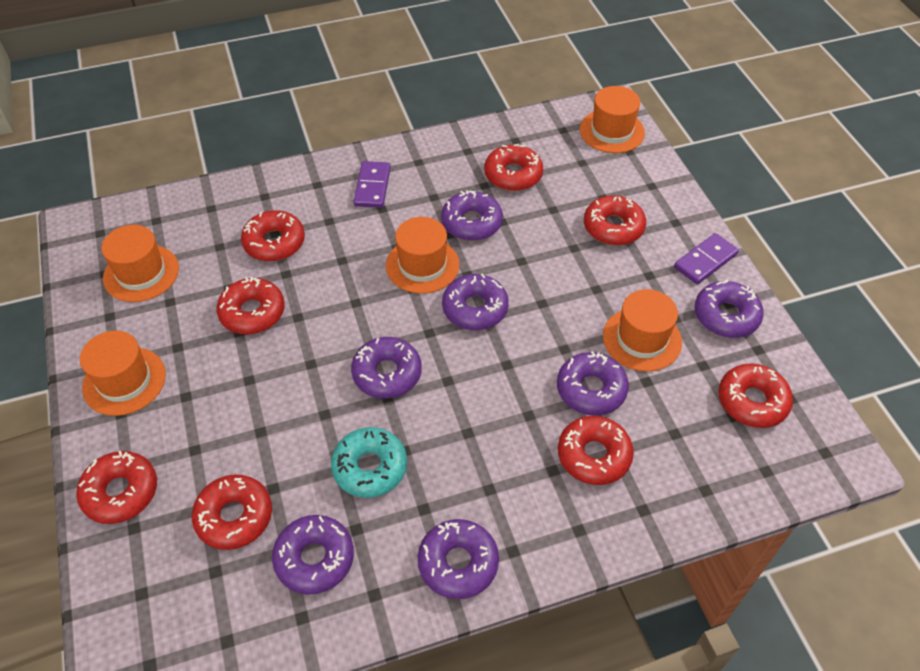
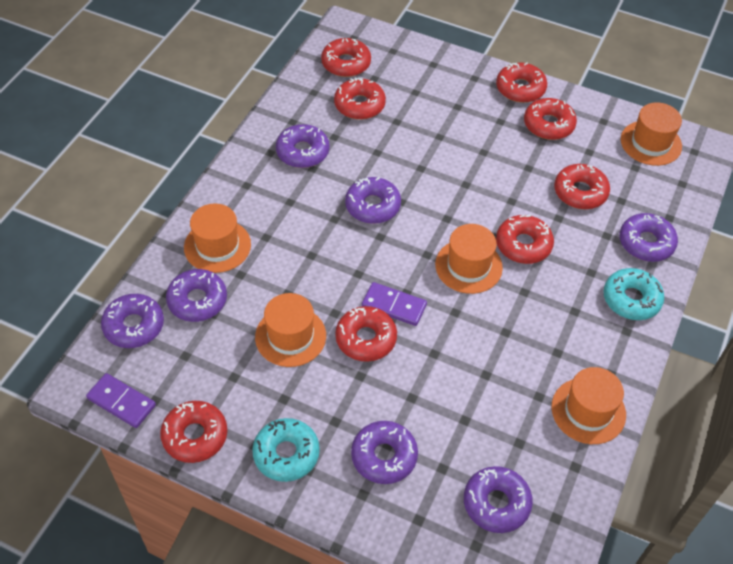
turquoise donut: 1 -> 2

